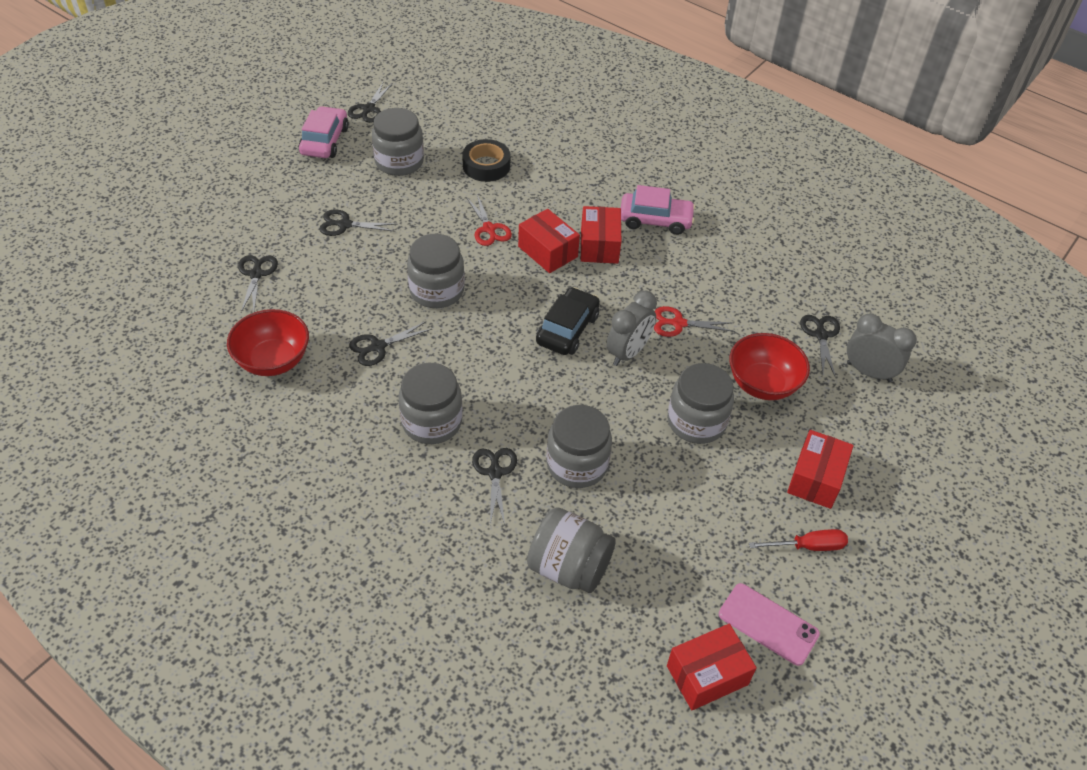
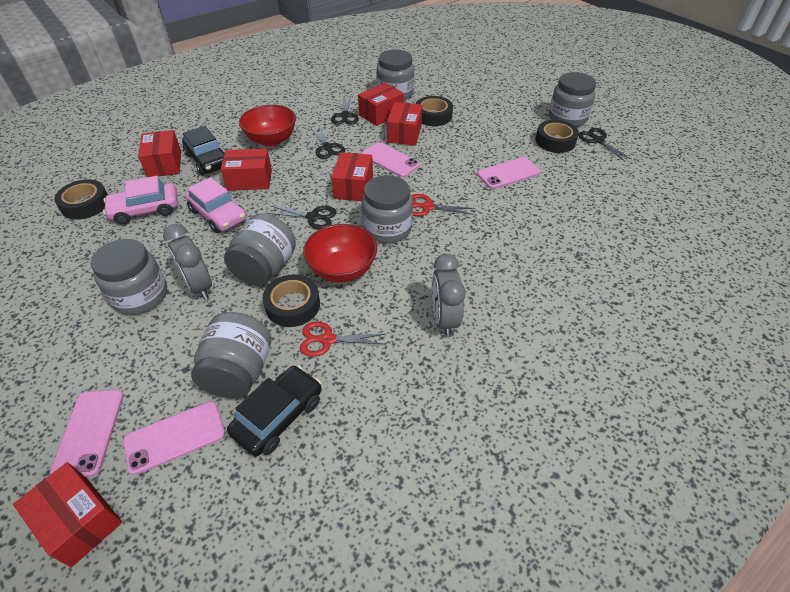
black car: 1 -> 2
black scissors: 6 -> 4
black tape: 1 -> 4
pink phone: 1 -> 4
red box: 4 -> 6
red screwdriver: 1 -> 0

